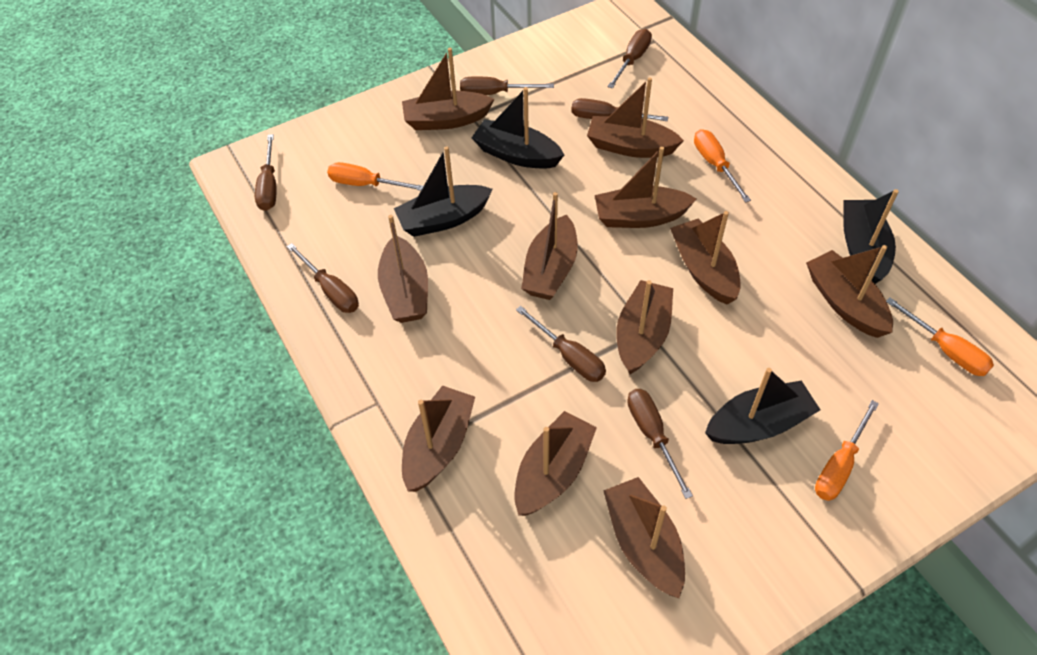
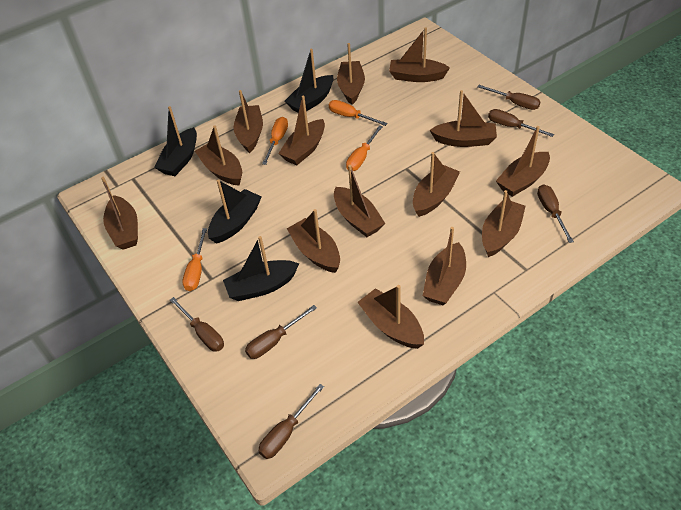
brown boat: 11 -> 14
brown screwdriver: 7 -> 6

